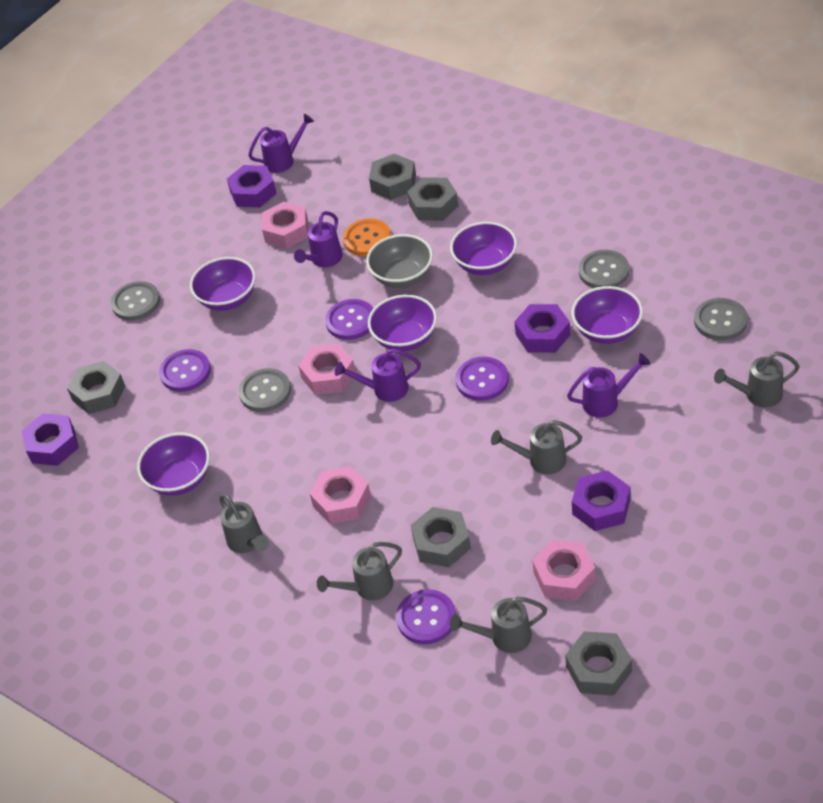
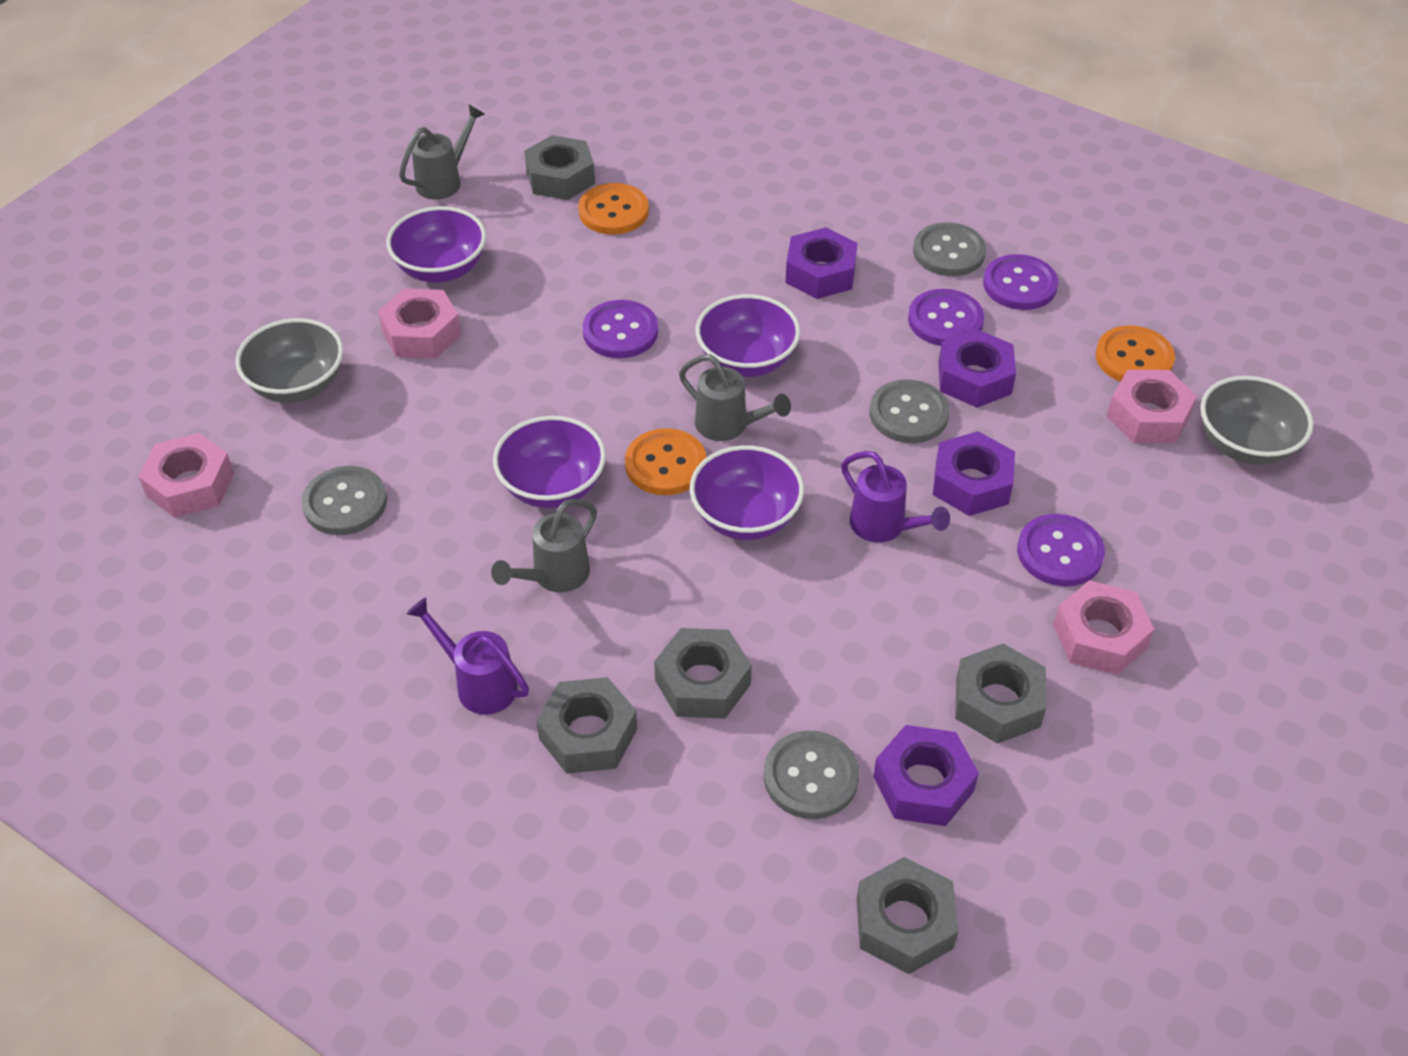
grey bowl: 1 -> 2
grey watering can: 5 -> 3
orange button: 1 -> 3
purple bowl: 5 -> 4
purple watering can: 4 -> 2

